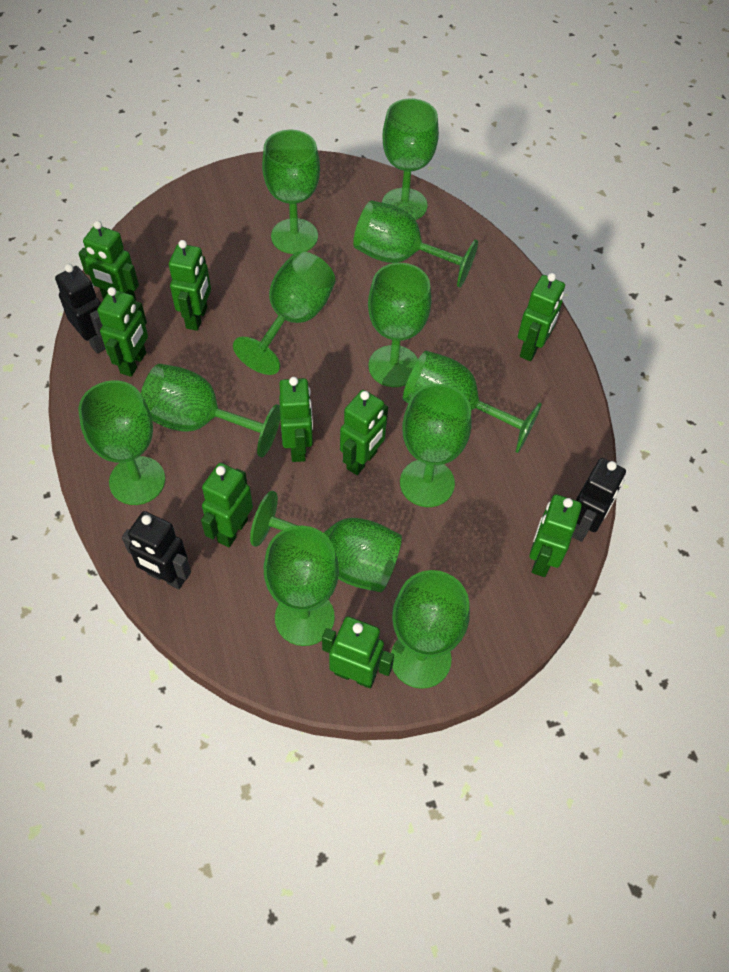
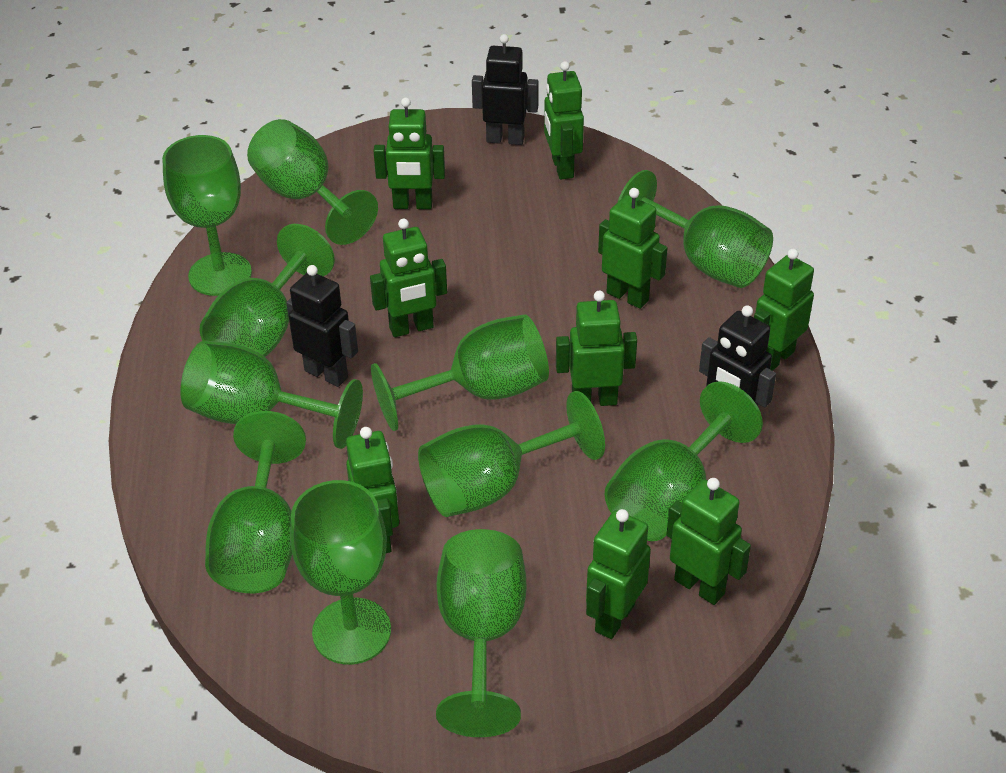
green goblet: 12 -> 11

